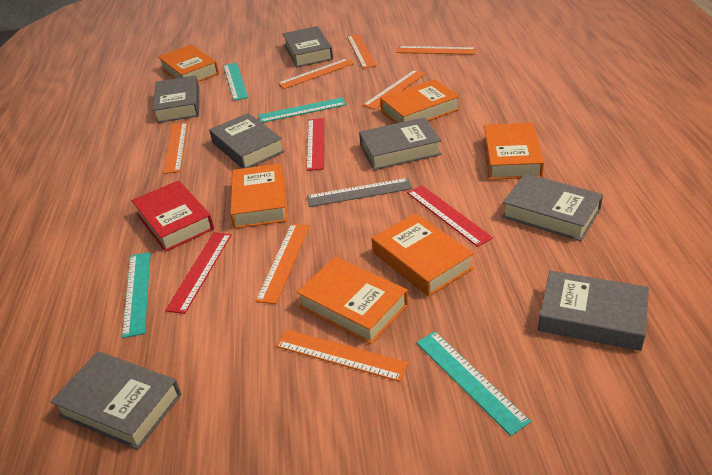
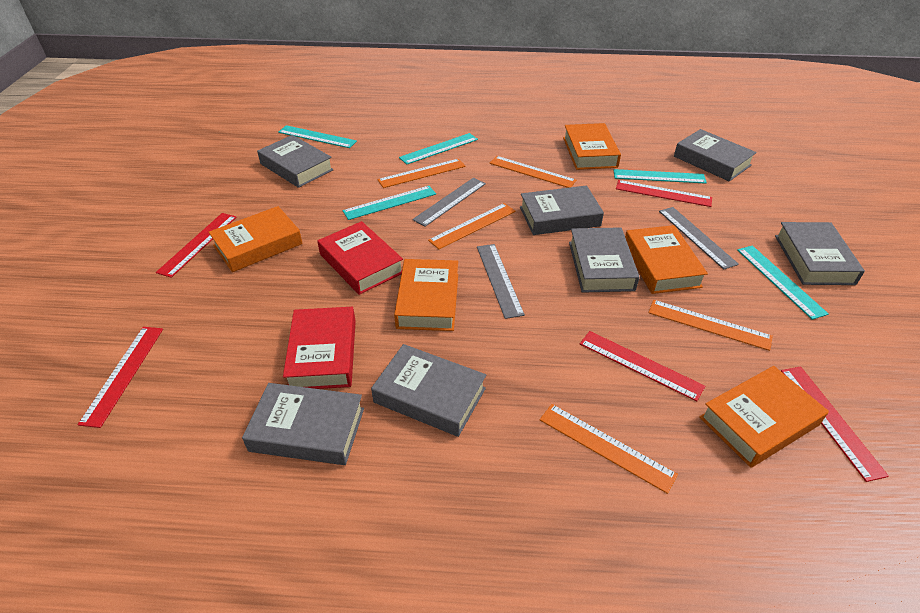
grey ruler: 1 -> 3
orange book: 6 -> 5
orange ruler: 7 -> 5
red book: 1 -> 2
red ruler: 3 -> 5
turquoise ruler: 4 -> 5

